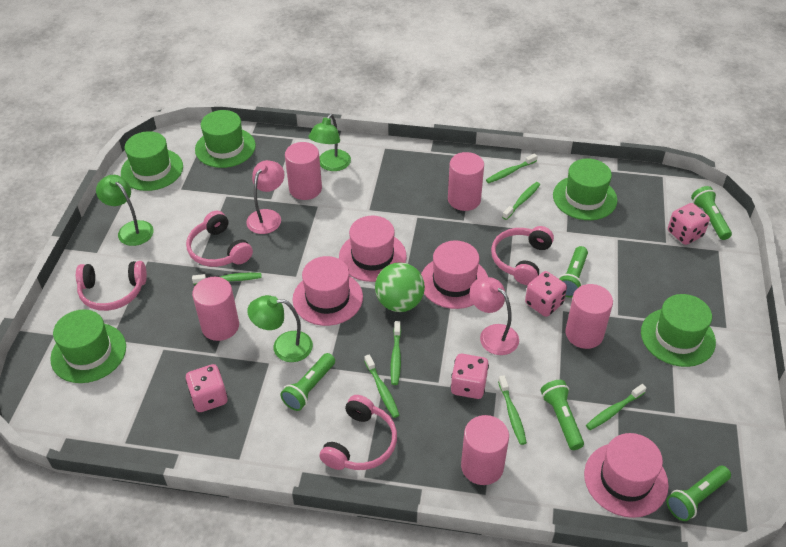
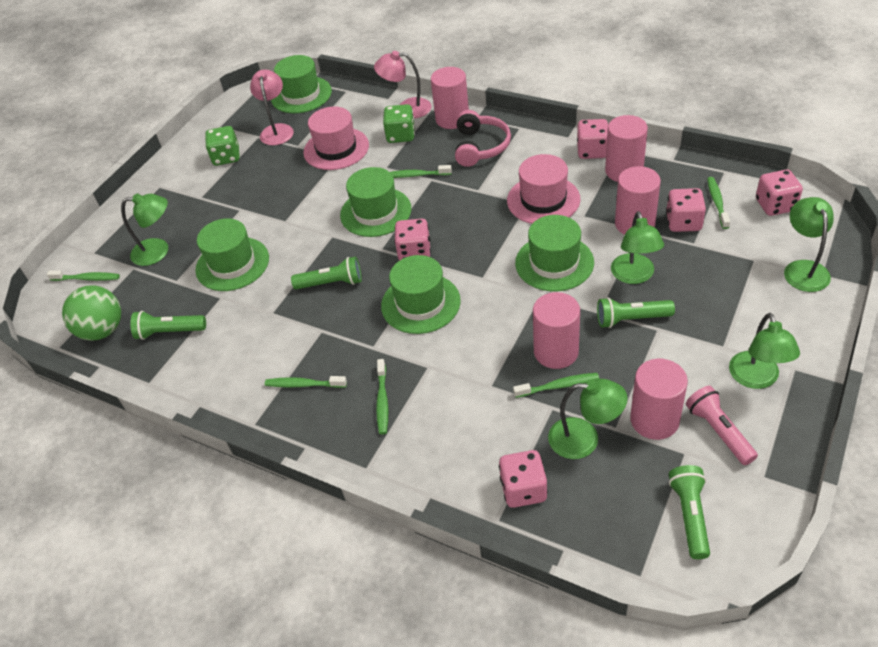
green dice: 0 -> 2
green flashlight: 5 -> 4
green lamp: 3 -> 5
green toothbrush: 7 -> 6
pink dice: 4 -> 5
pink flashlight: 0 -> 1
pink hat: 4 -> 2
pink headphones: 4 -> 1

